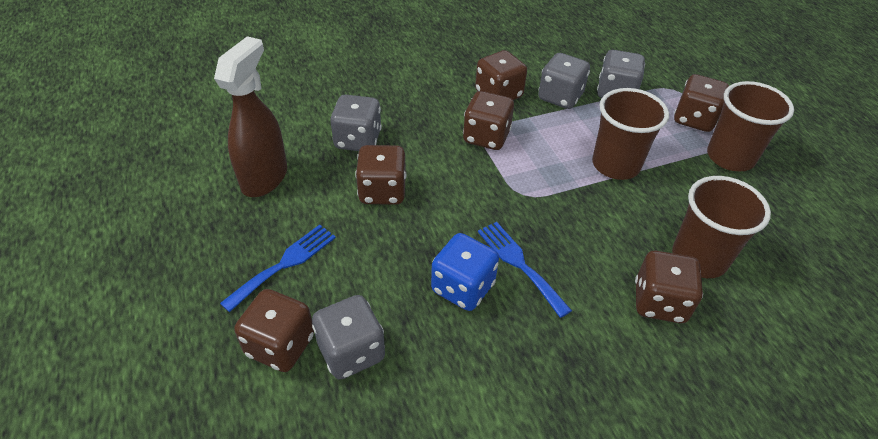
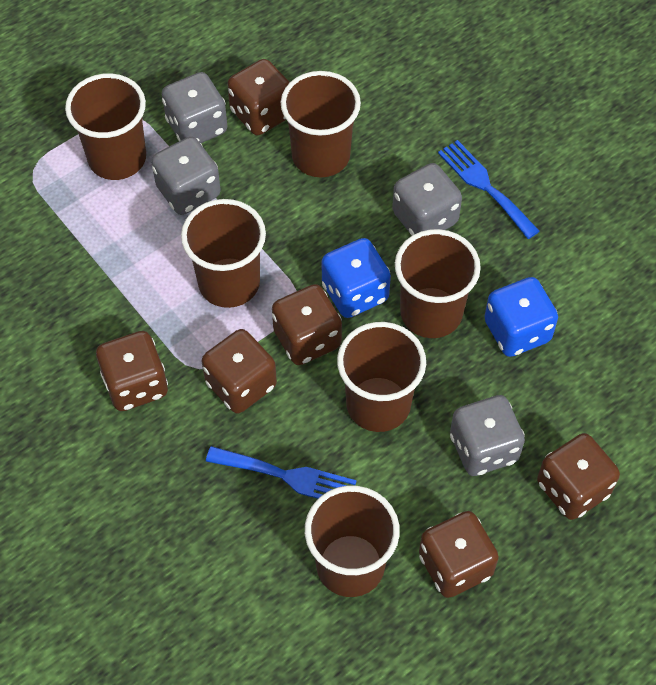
blue dice: 1 -> 2
brown cup: 3 -> 6
brown spray bottle: 1 -> 0

